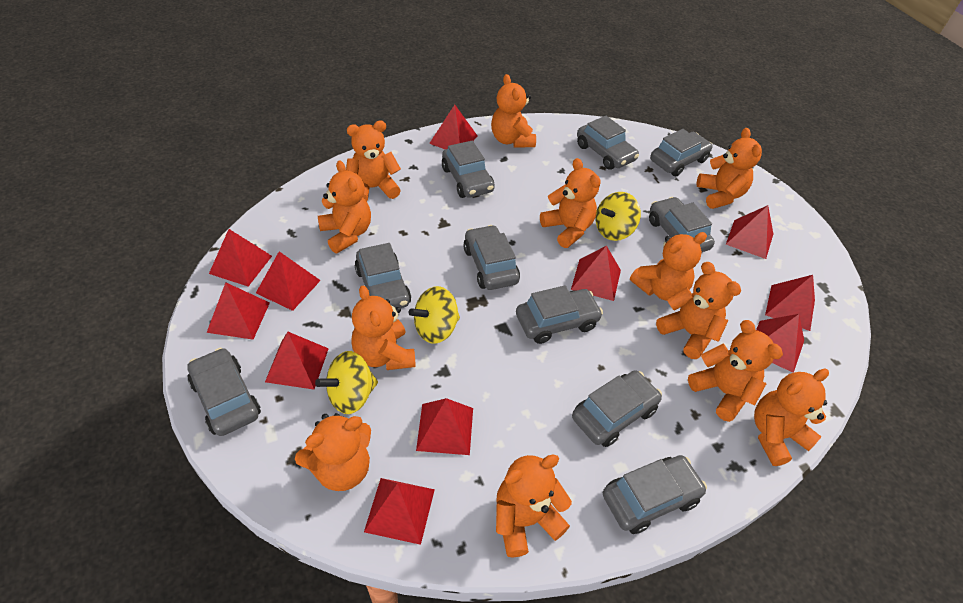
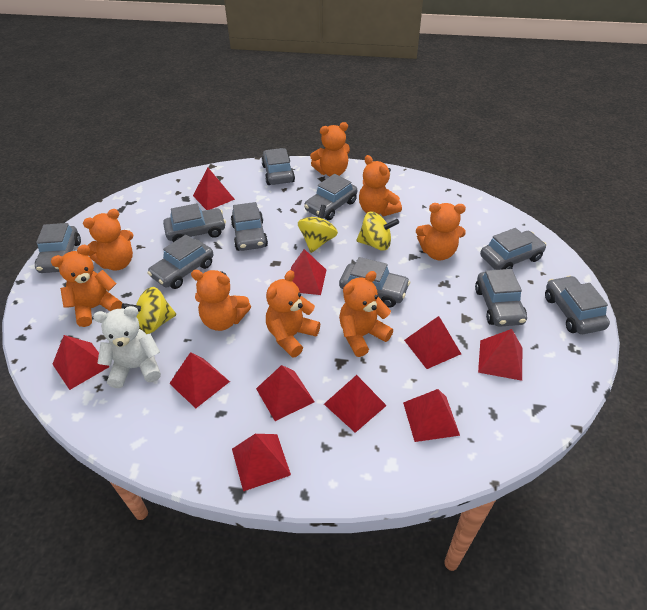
orange teddy bear: 12 -> 8
red pyramid: 11 -> 10
white teddy bear: 0 -> 1

